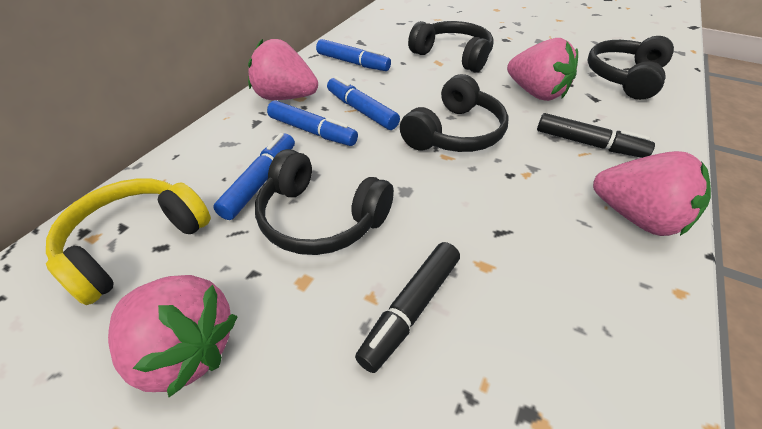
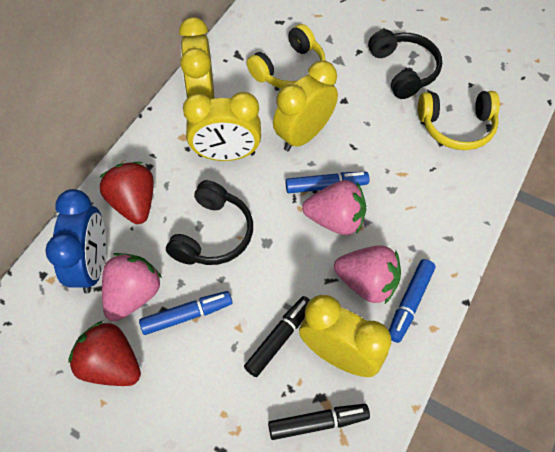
black headphones: 4 -> 2
blue clock: 0 -> 1
blue marker: 4 -> 3
pink strawberry: 4 -> 3
red strawberry: 0 -> 2
yellow clock: 0 -> 4
yellow headphones: 1 -> 2

